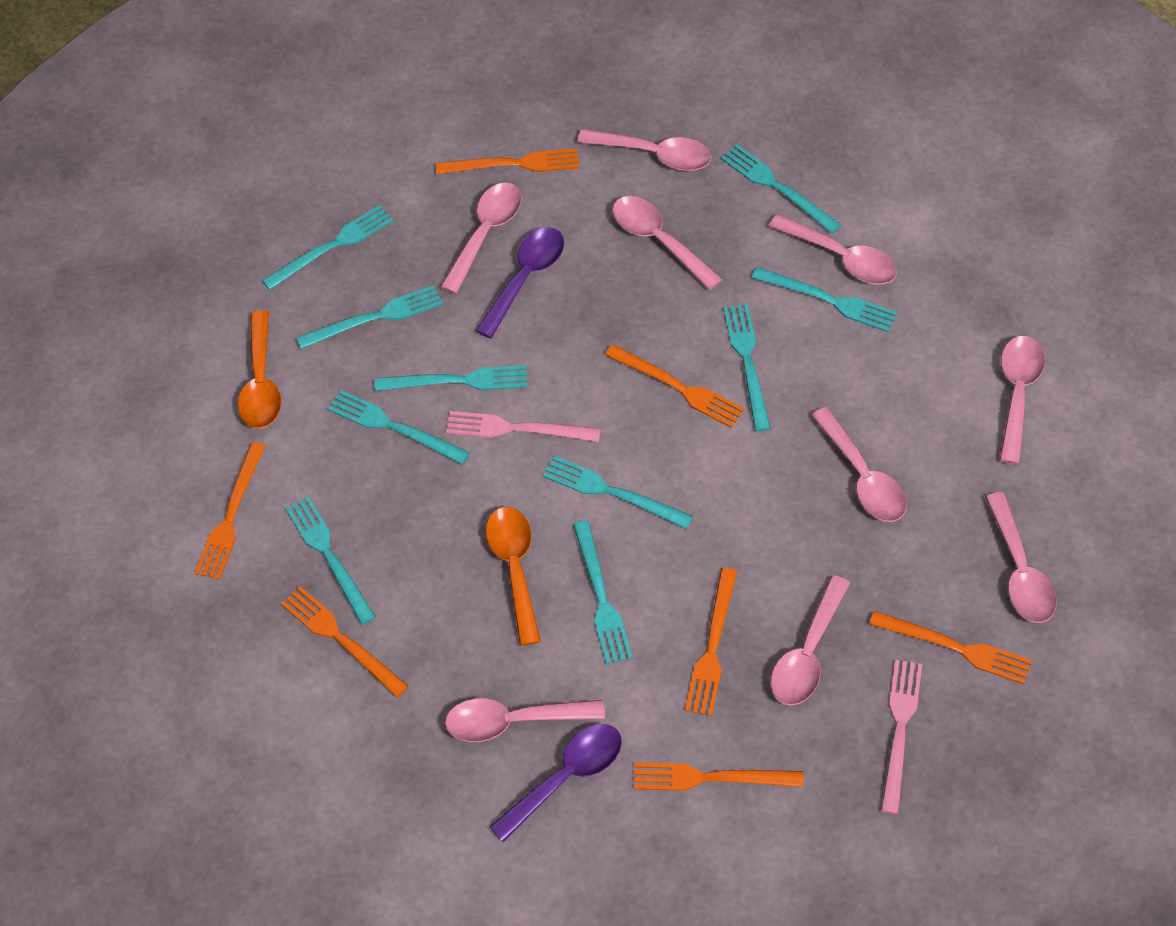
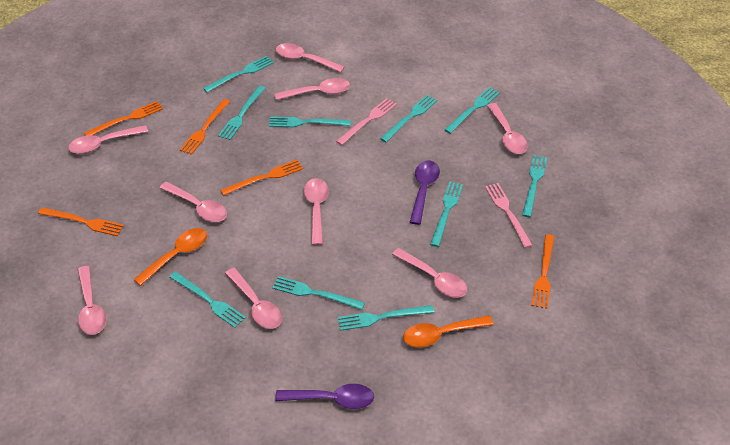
orange fork: 7 -> 5

